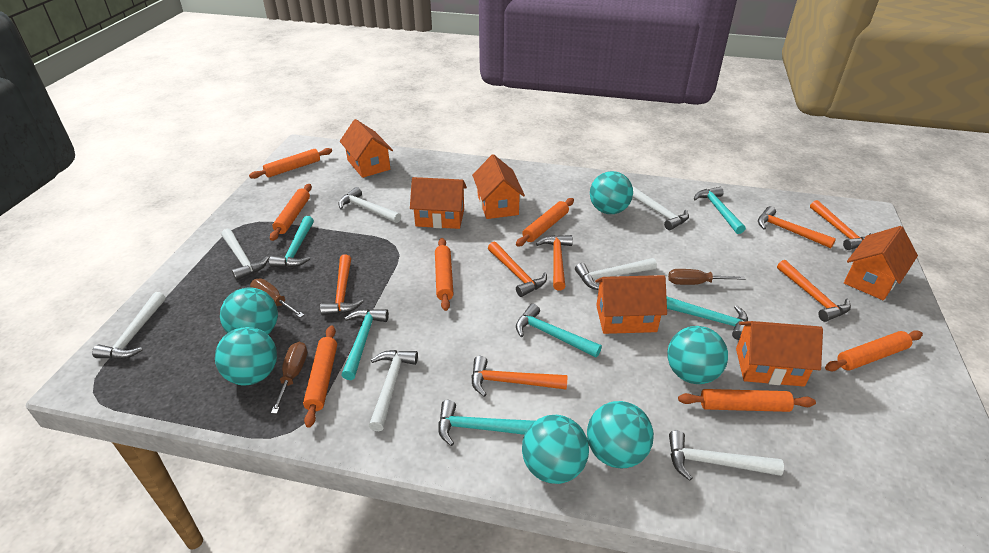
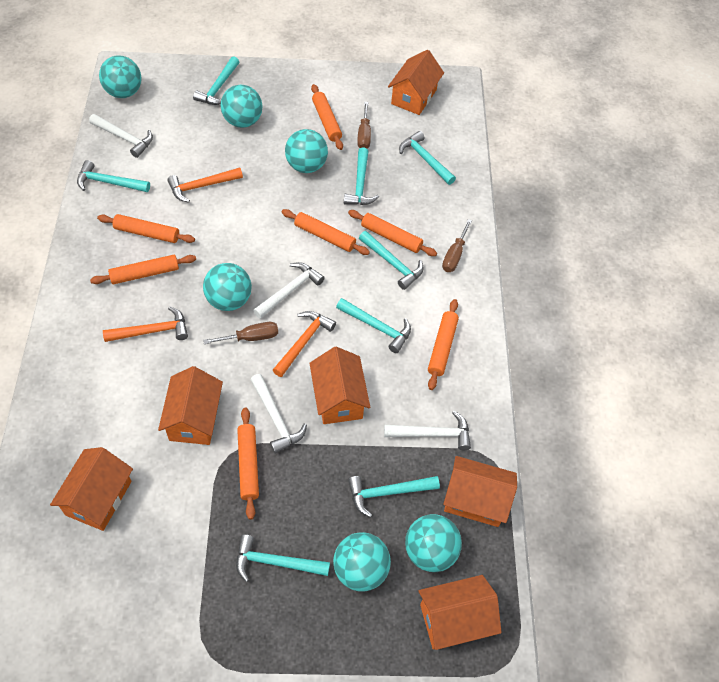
orange hammer: 7 -> 3
turquoise hammer: 6 -> 8
white hammer: 7 -> 4

